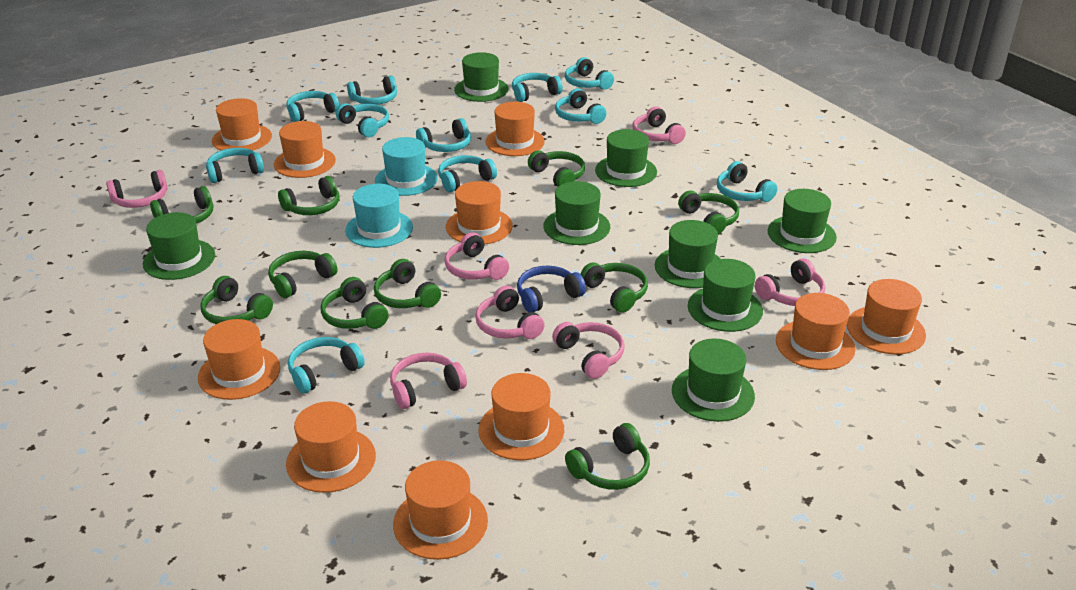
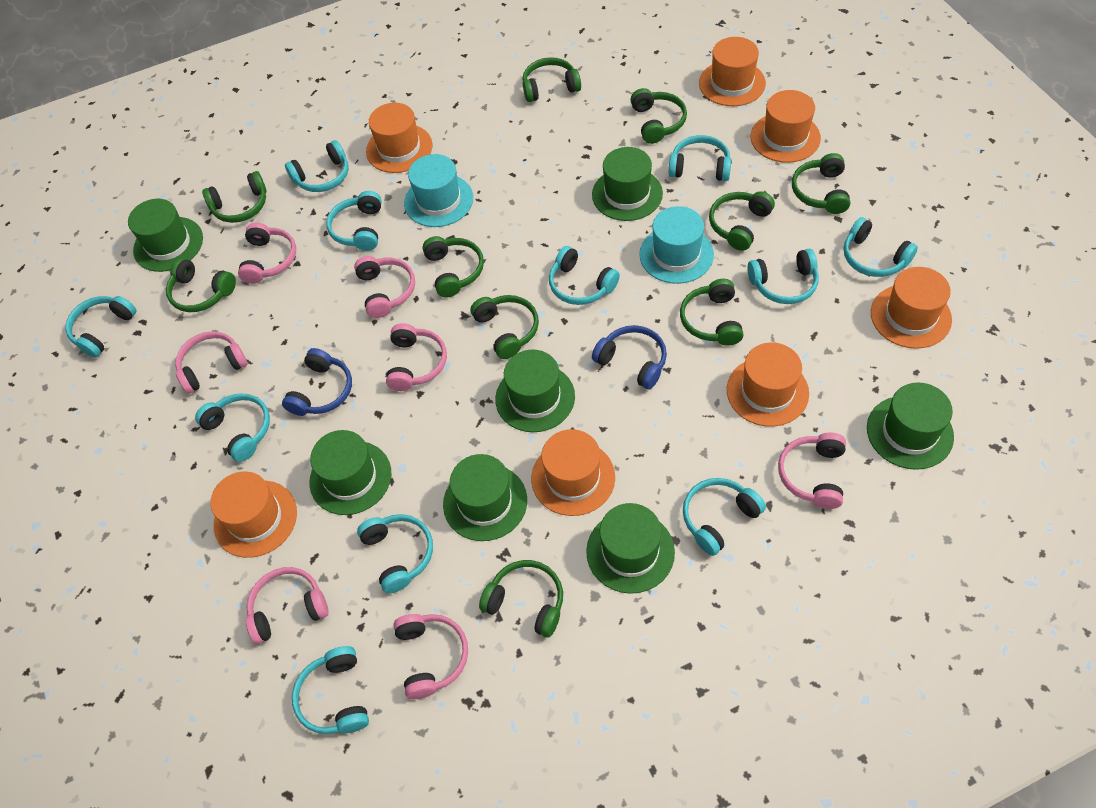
blue headphones: 1 -> 2
green hat: 8 -> 7
orange hat: 10 -> 7

